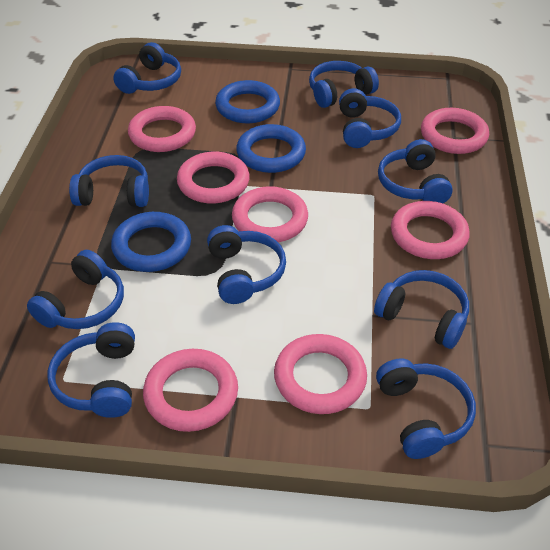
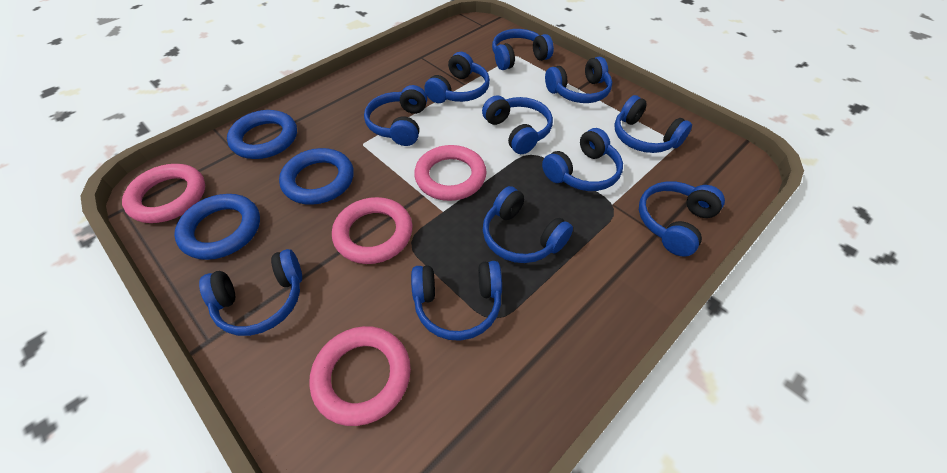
blue headphones: 10 -> 11
pink ring: 7 -> 4

